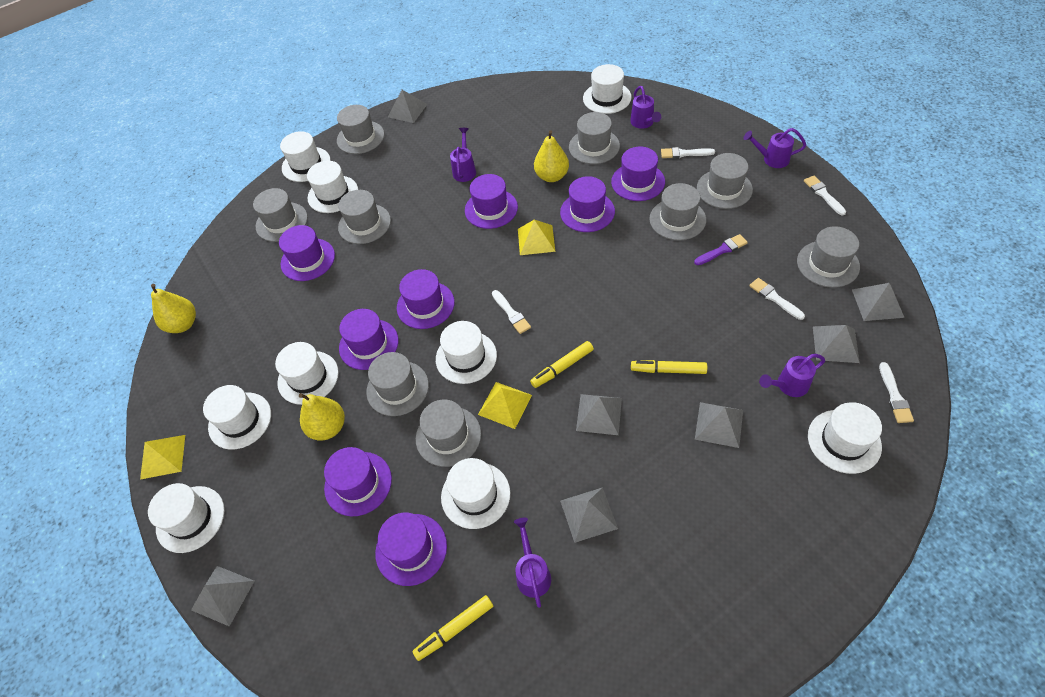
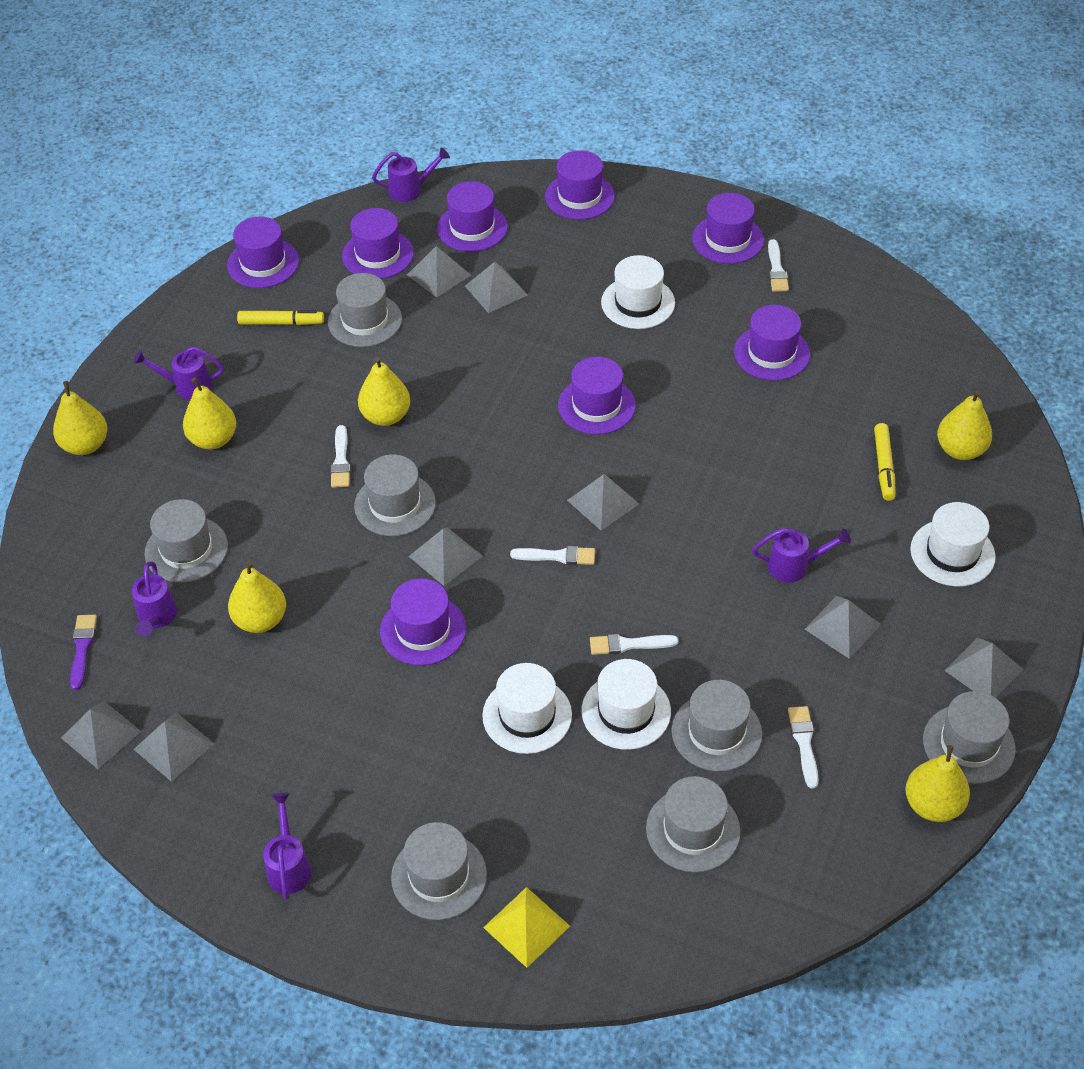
grey hat: 9 -> 7
grey pyramid: 7 -> 8
white hat: 9 -> 4
yellow marker: 3 -> 2
yellow pear: 3 -> 6
yellow pyramid: 3 -> 1

